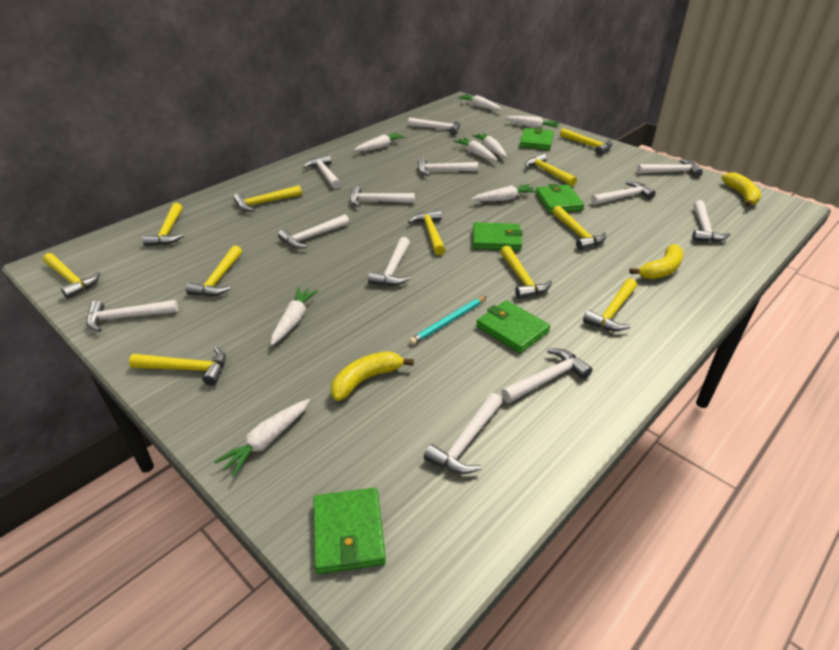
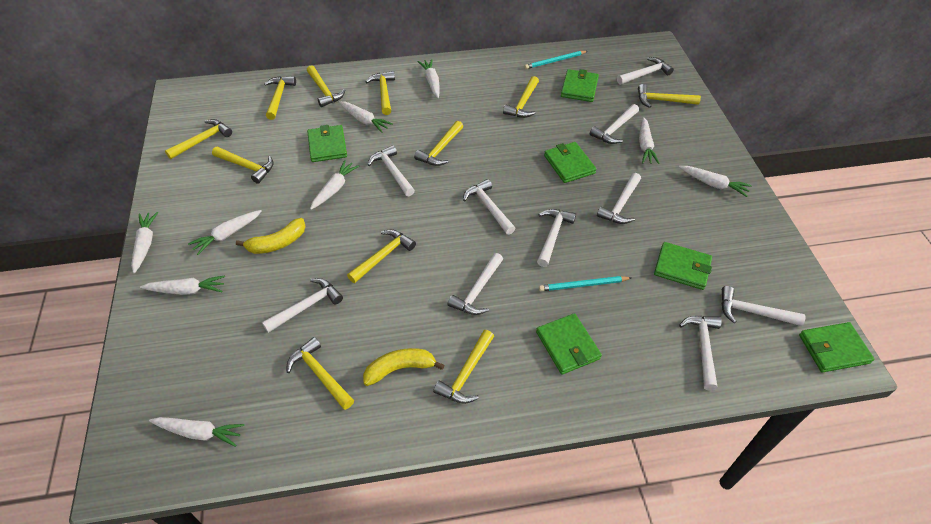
green wallet: 5 -> 6
turquoise pencil: 1 -> 2
white carrot: 8 -> 9
white hammer: 12 -> 10
yellow banana: 3 -> 2

